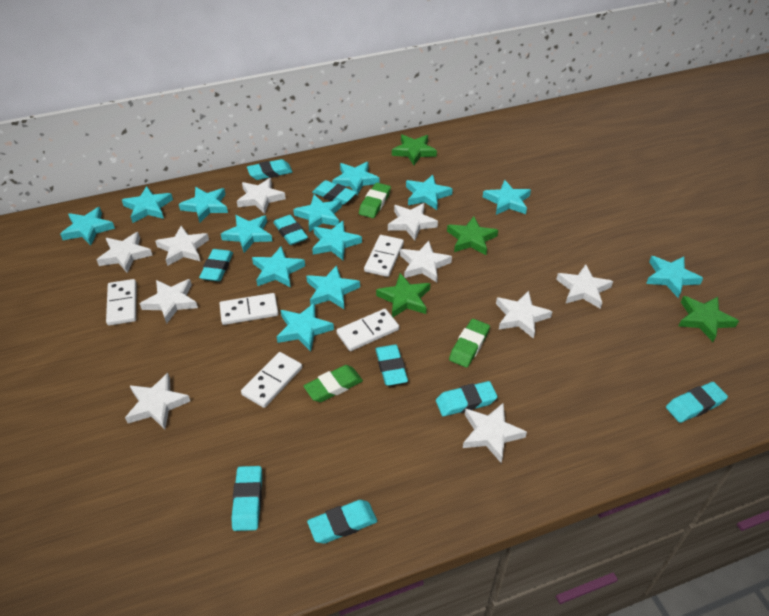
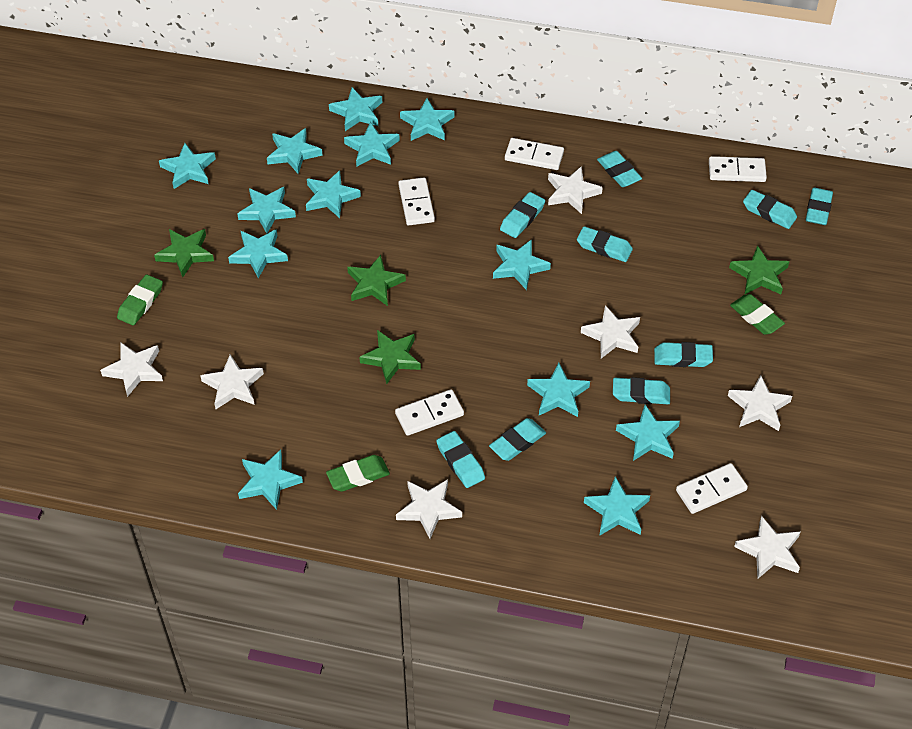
white star: 10 -> 7

